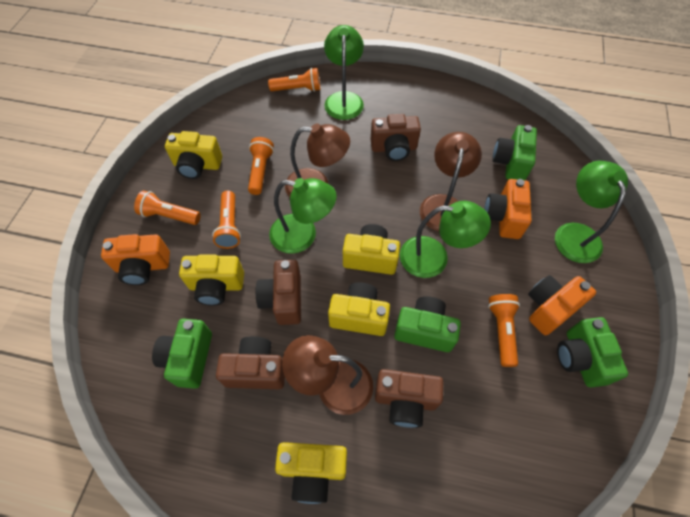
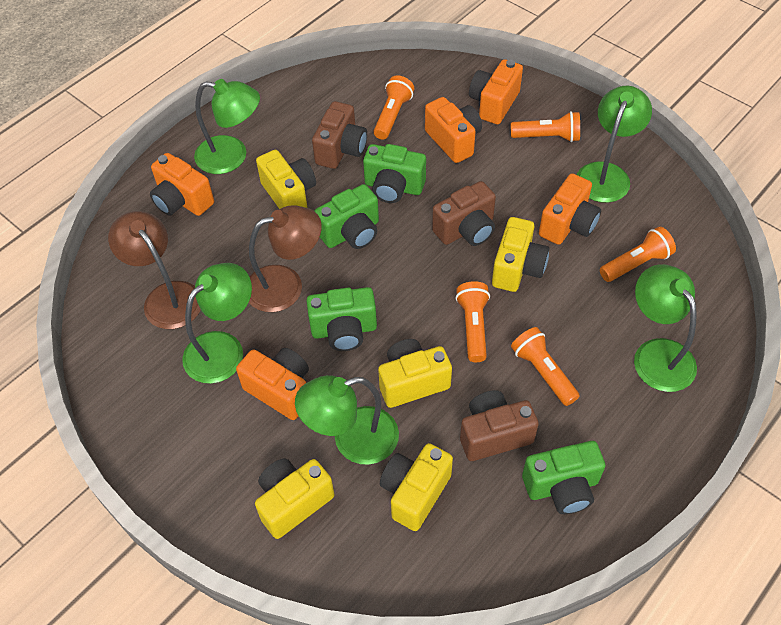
brown camera: 4 -> 3
brown lamp: 3 -> 2
green lamp: 4 -> 5
orange camera: 3 -> 5

